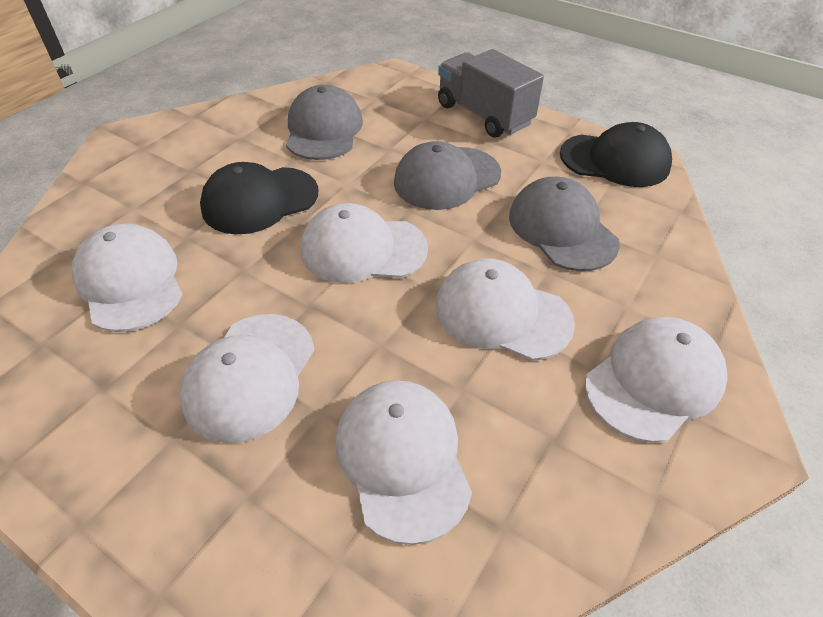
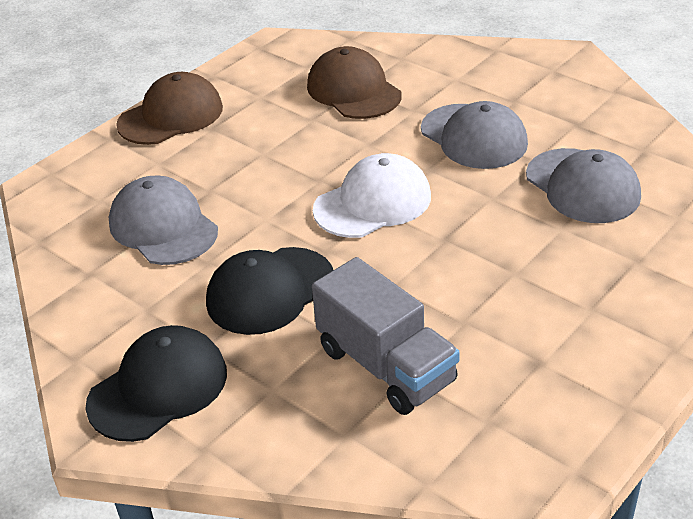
brown cap: 0 -> 2
white cap: 6 -> 1

